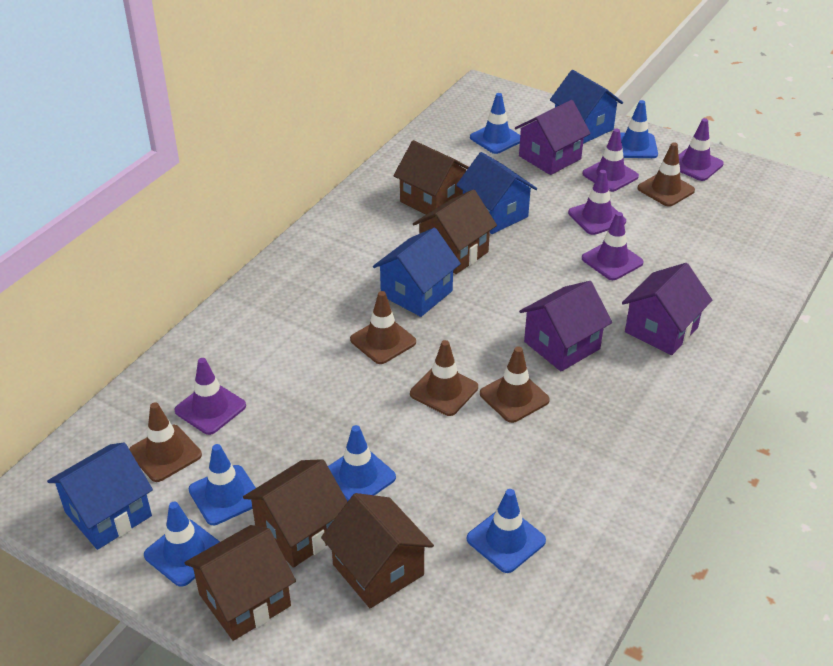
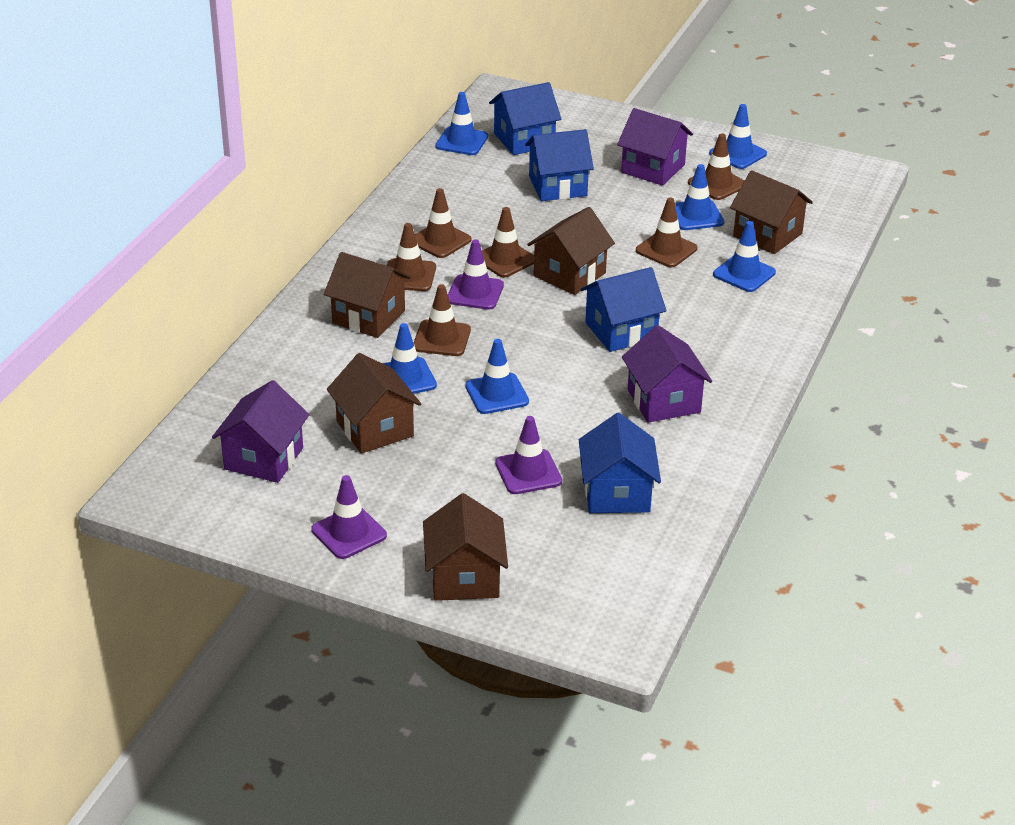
brown traffic cone: 5 -> 6
purple traffic cone: 5 -> 3

